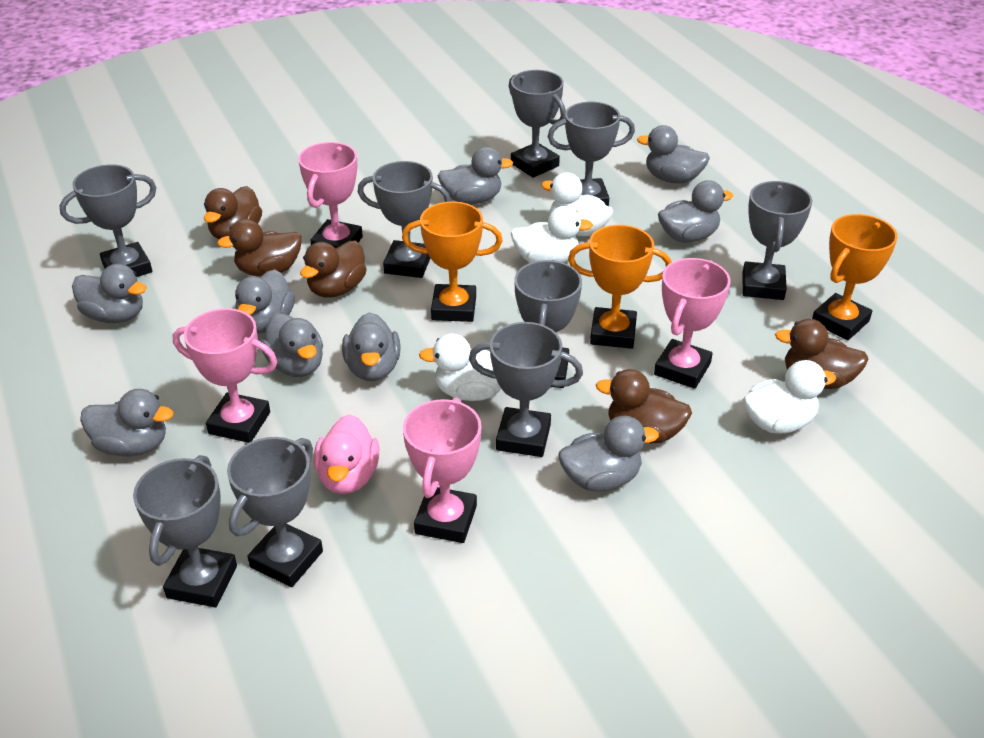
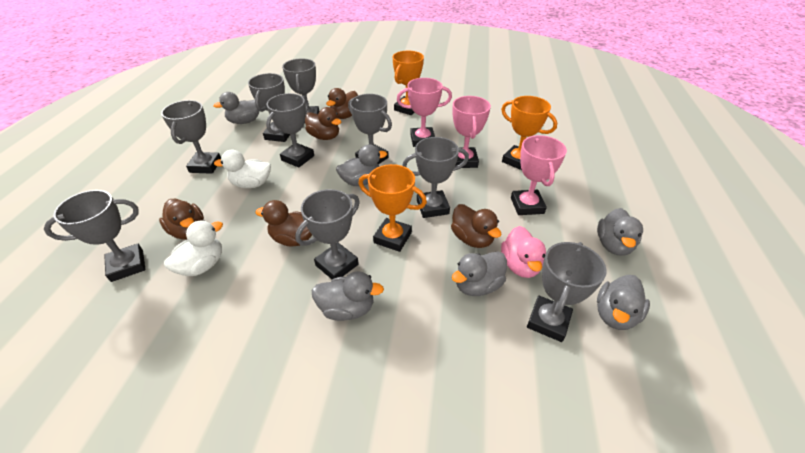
grey duck: 9 -> 6
pink trophy: 4 -> 3
white duck: 4 -> 2

